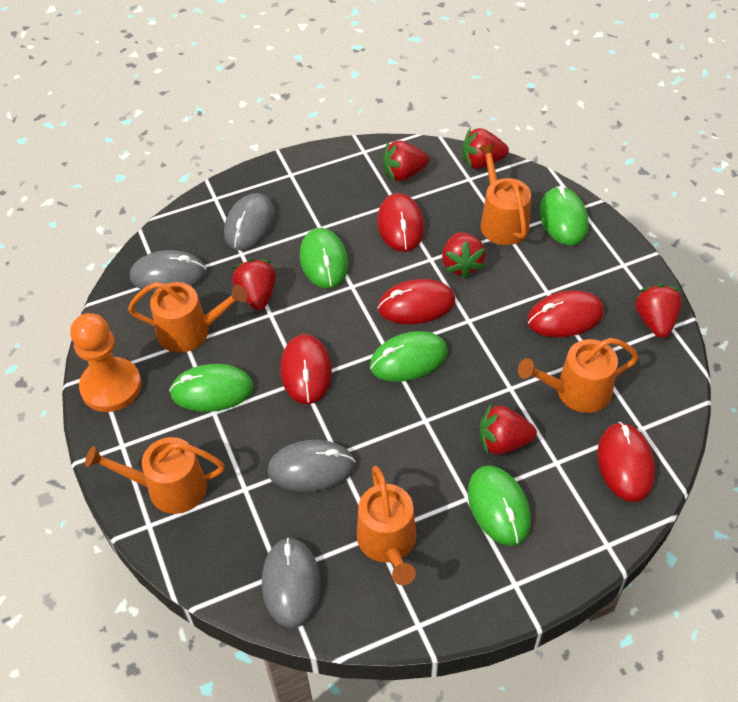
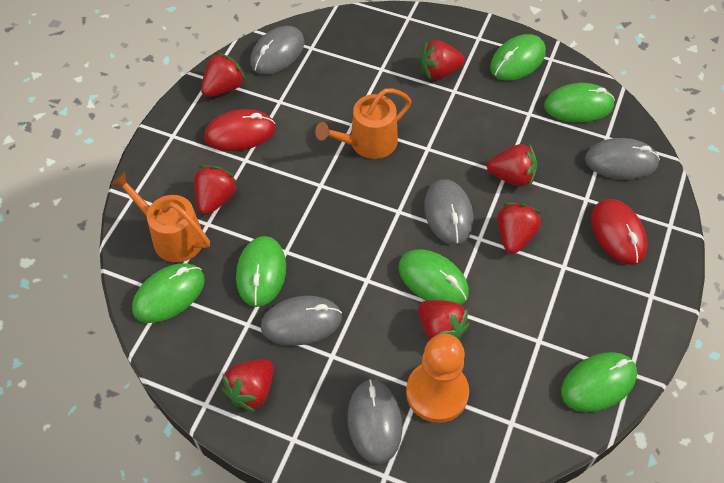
green mouse: 5 -> 6
grey mouse: 4 -> 5
orange watering can: 5 -> 2
red mouse: 5 -> 2
red strawberry: 6 -> 7

